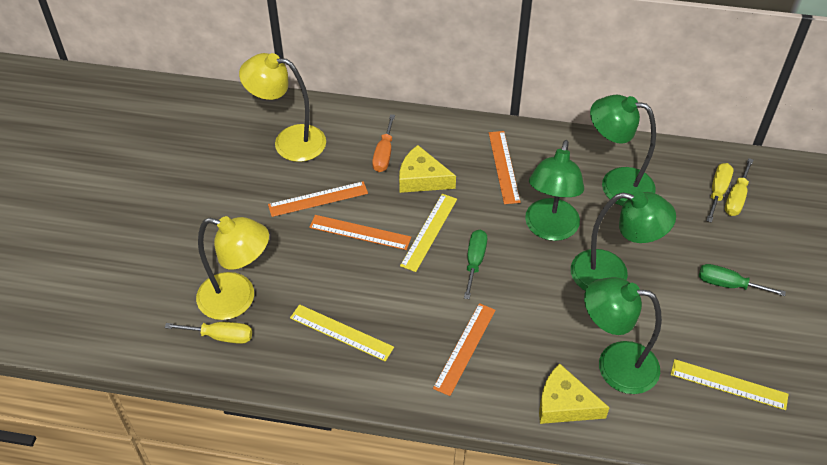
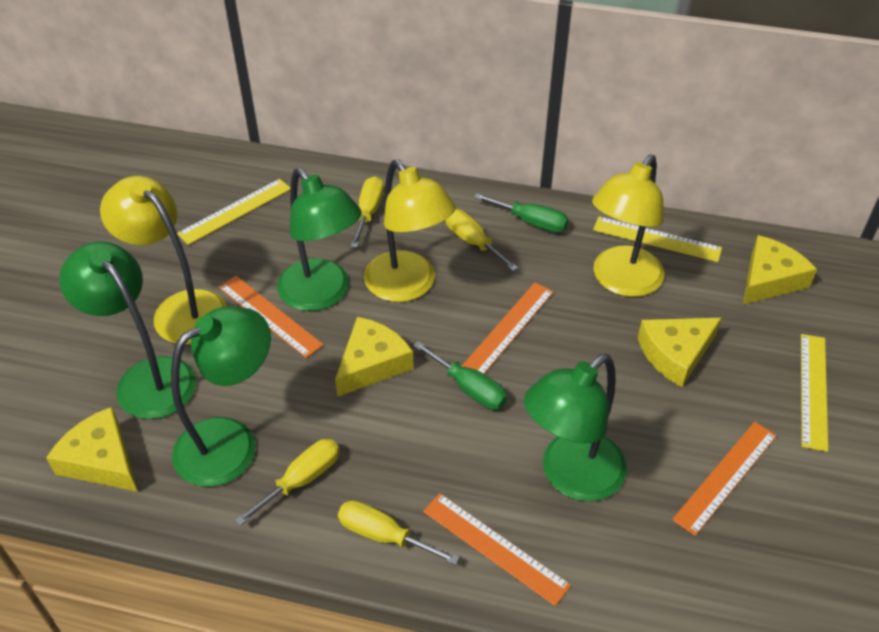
orange screwdriver: 1 -> 0
yellow cheese: 2 -> 4
yellow lamp: 2 -> 3
yellow screwdriver: 3 -> 4

